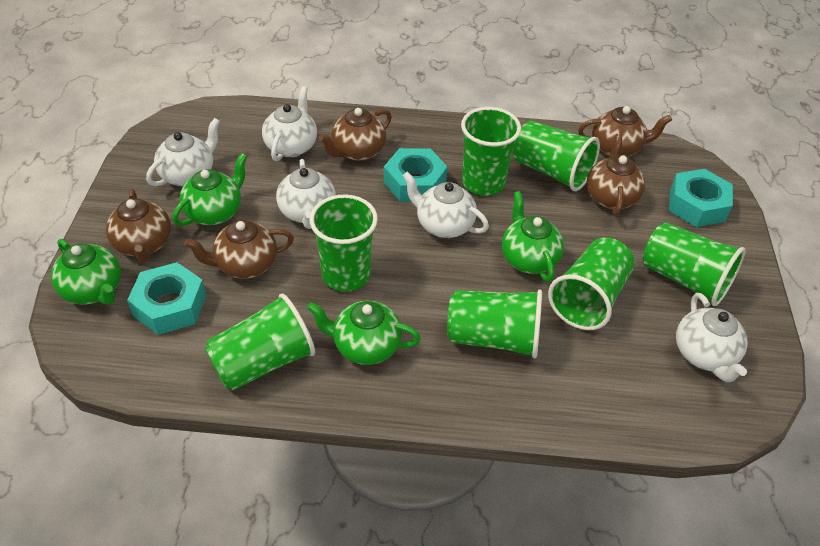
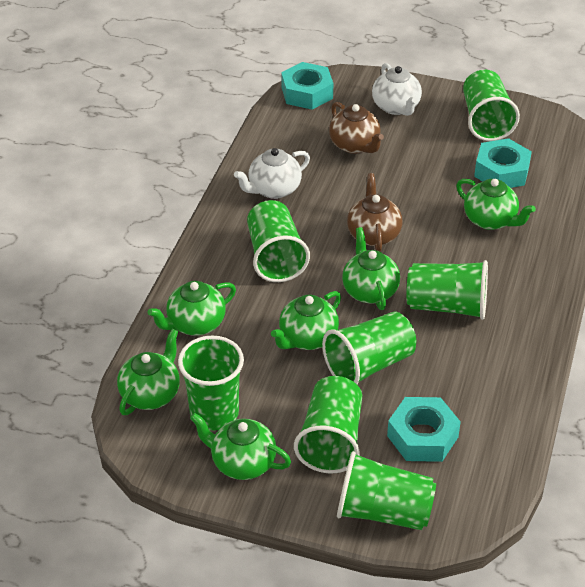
brown teapot: 5 -> 2
green teapot: 4 -> 6
white teapot: 5 -> 2

